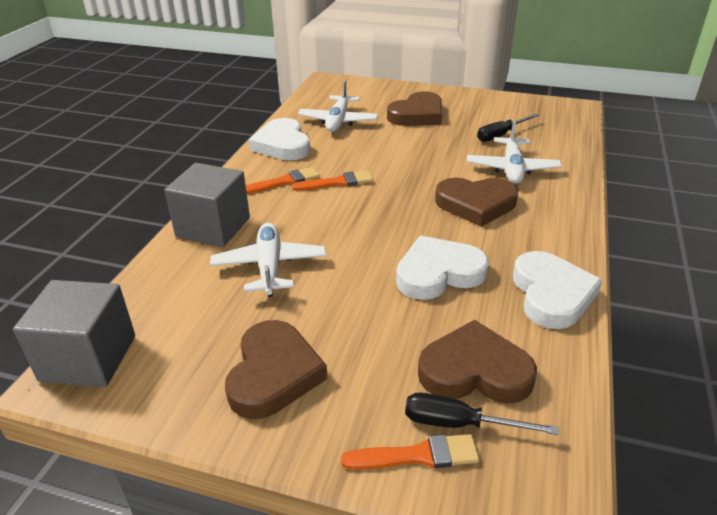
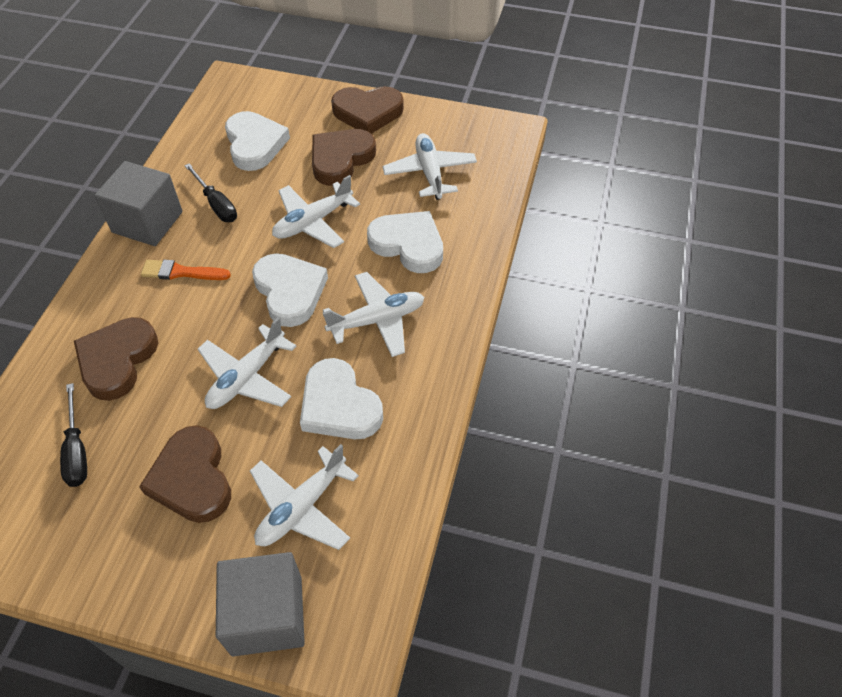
orange brush: 3 -> 1
white heart: 3 -> 4
white plane: 3 -> 5

